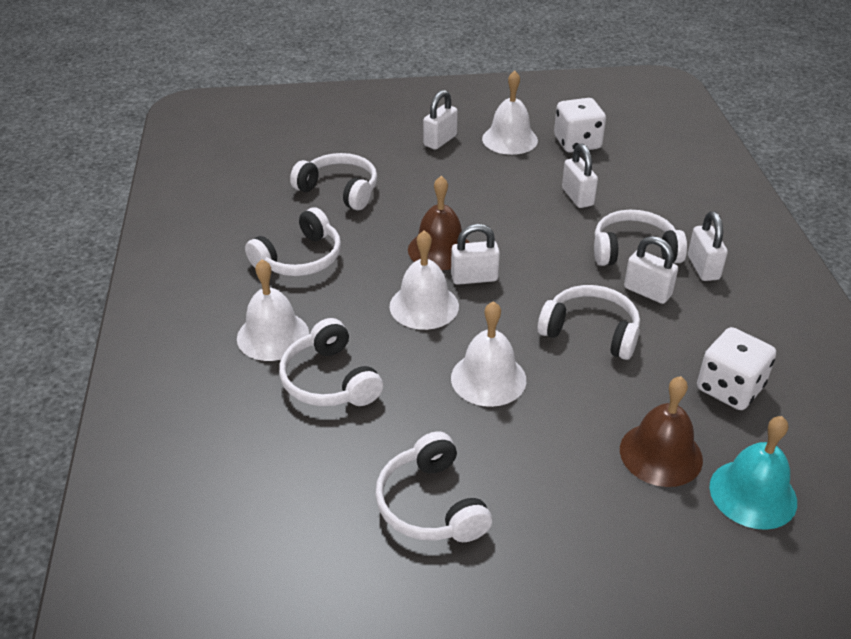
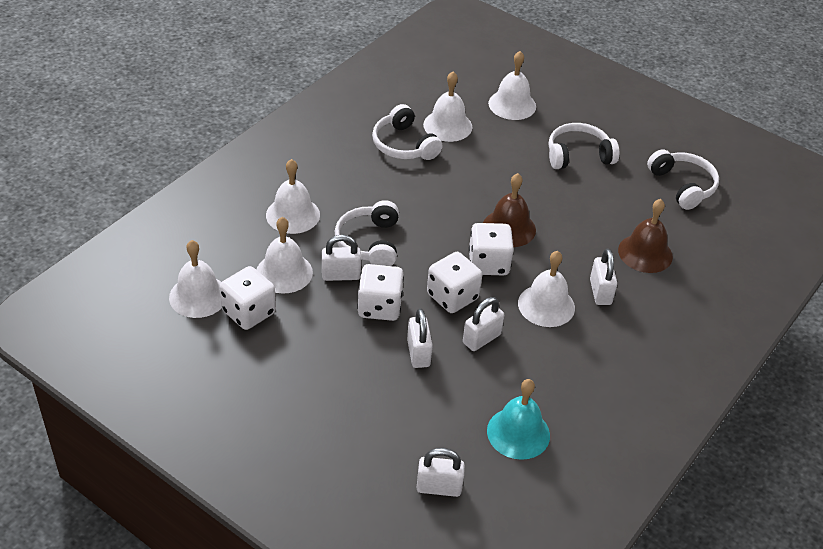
white bell: 4 -> 6
white dice: 2 -> 4
white headphones: 6 -> 4

